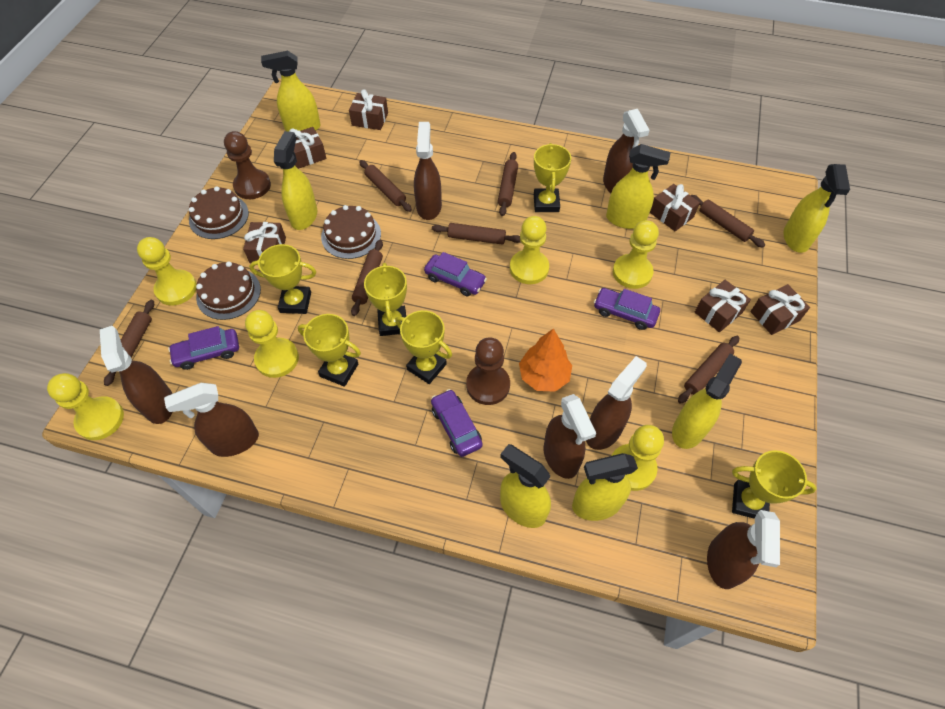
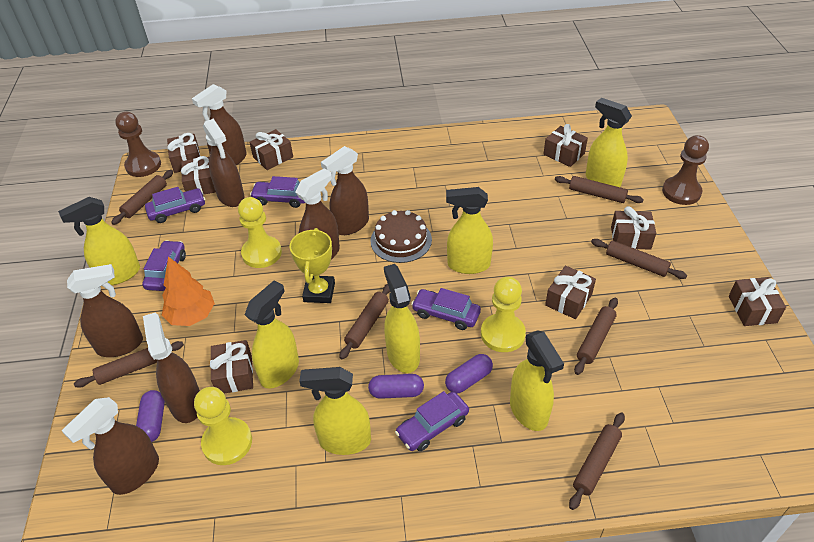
brown cake: 3 -> 1
brown gift: 6 -> 8
purple capsule: 0 -> 3
purple car: 4 -> 5
yellow pawn: 6 -> 3
yellow trophy: 6 -> 1

